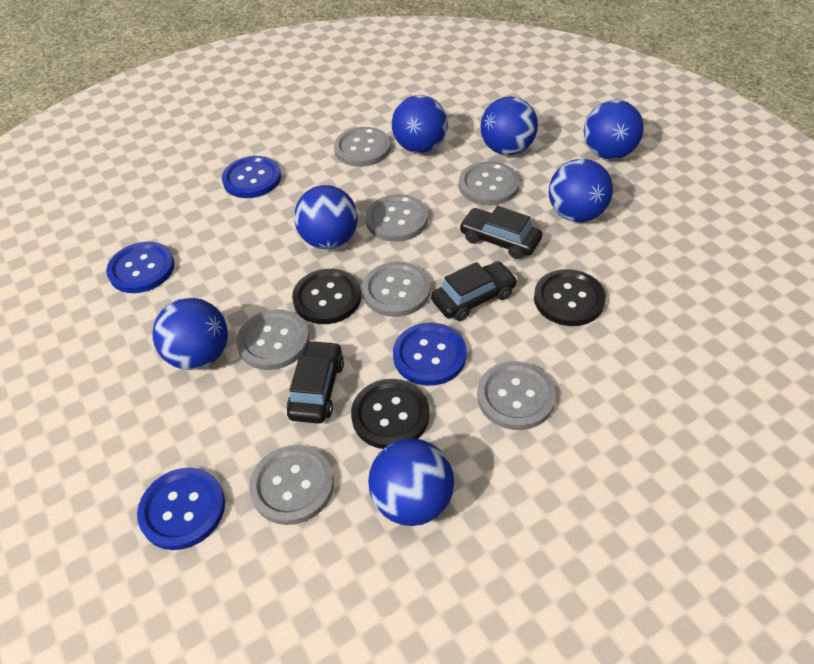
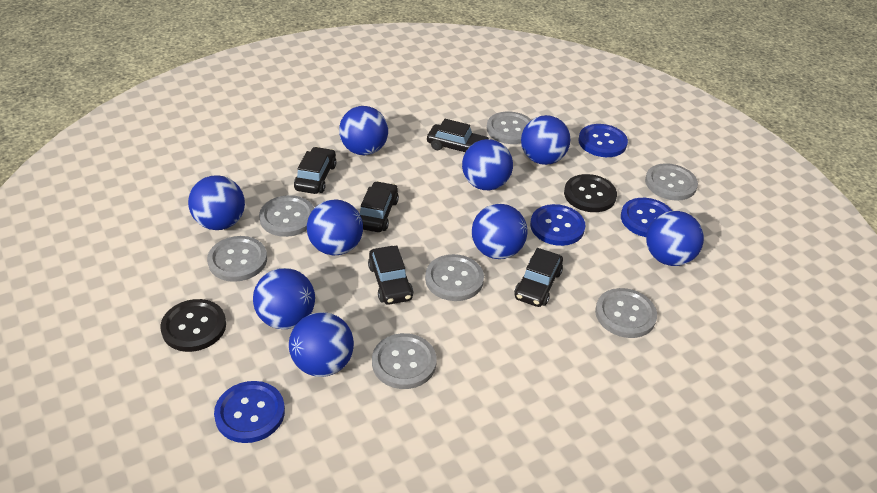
black button: 3 -> 2
black car: 3 -> 5
blue ball: 7 -> 9

